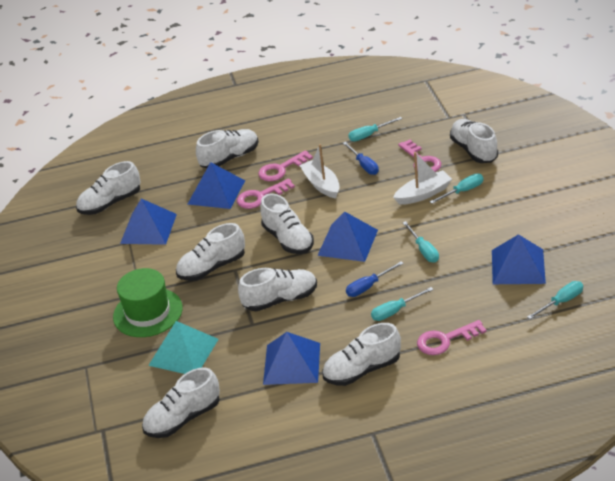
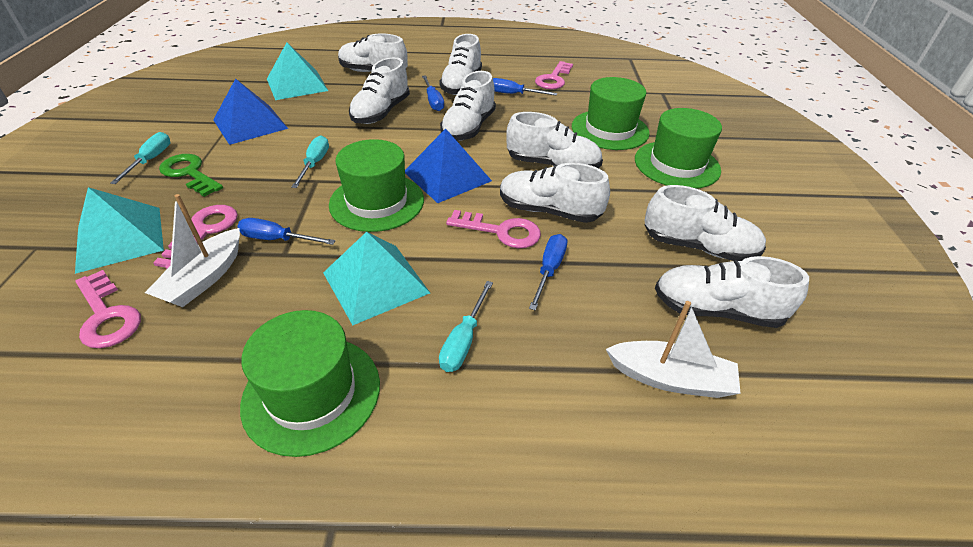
blue pyramid: 5 -> 2
blue screwdriver: 2 -> 4
green hat: 1 -> 4
green key: 0 -> 1
turquoise pyramid: 1 -> 3
turquoise screwdriver: 5 -> 3

